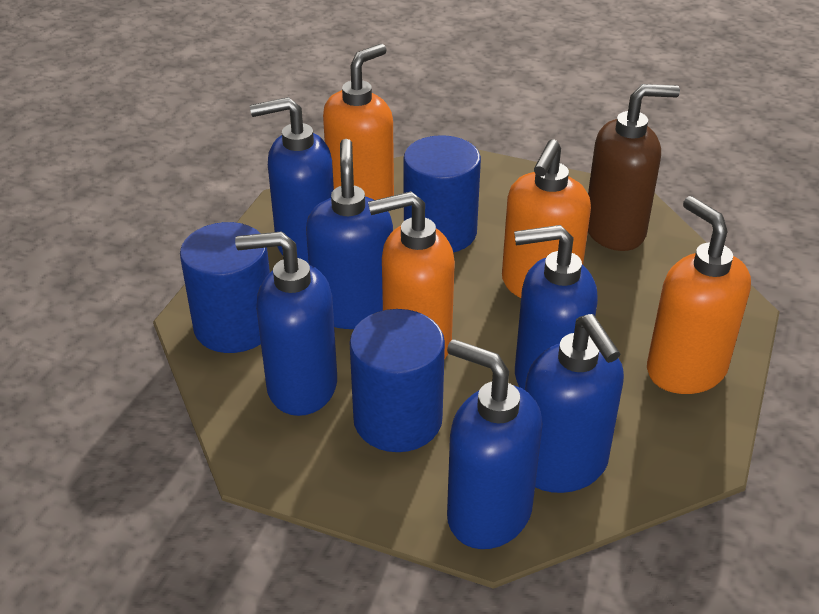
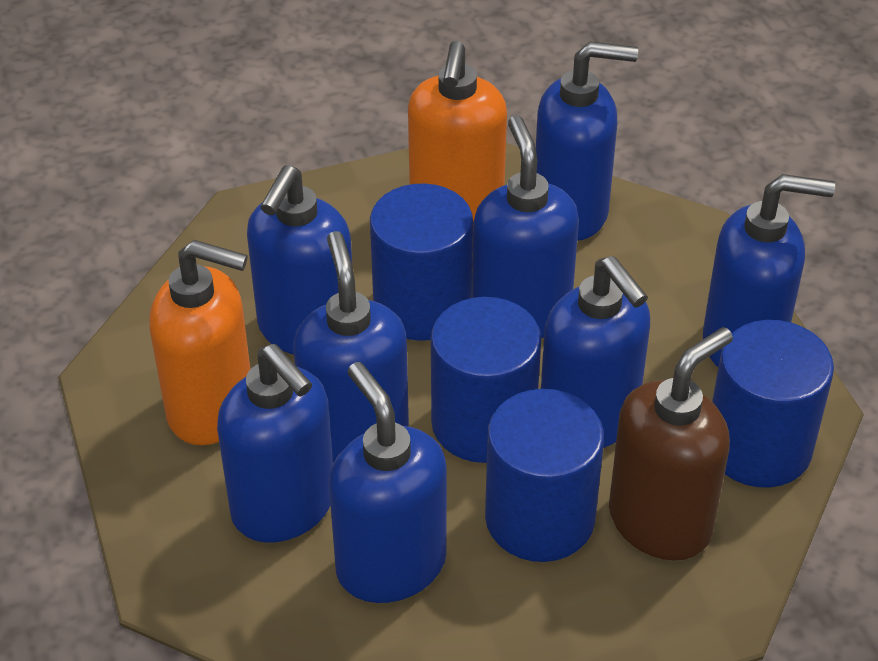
blue cylinder: 3 -> 4
blue soap dispenser: 6 -> 8
orange soap dispenser: 4 -> 2

